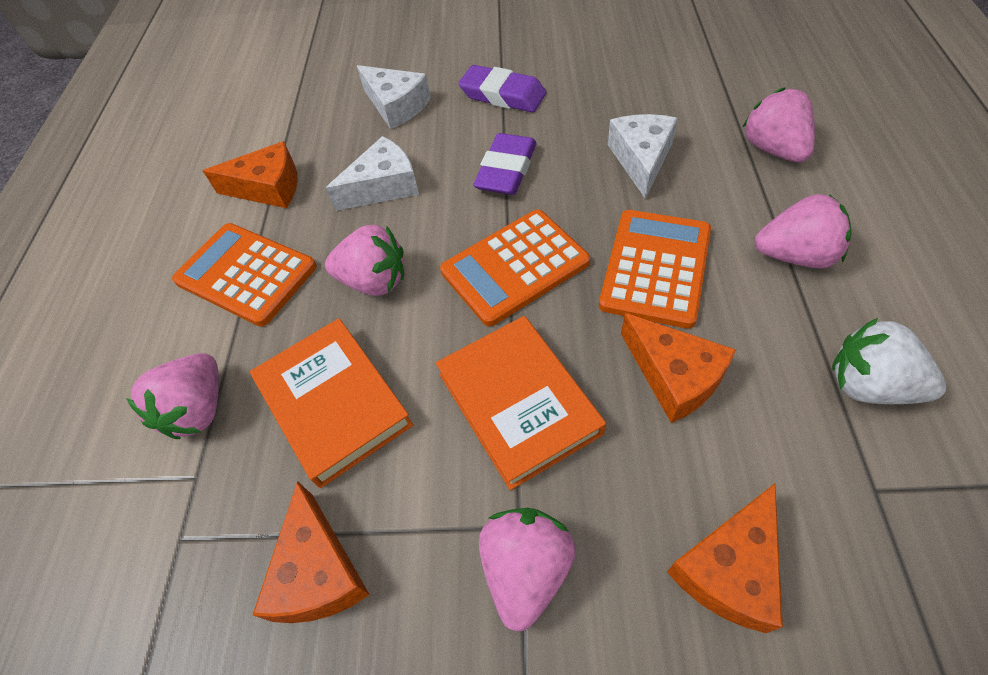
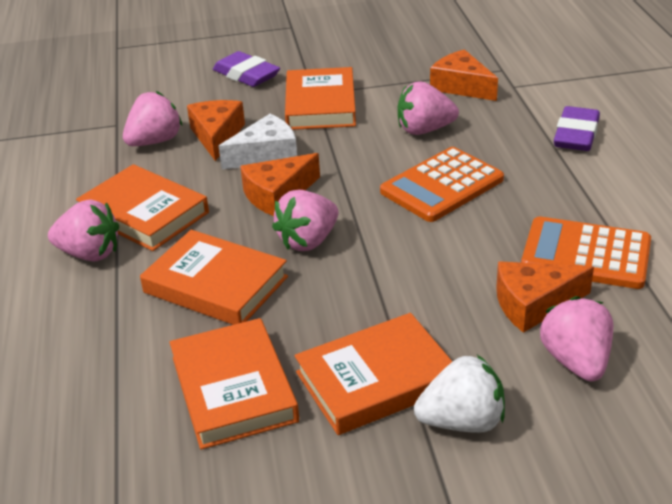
orange book: 2 -> 5
orange calculator: 3 -> 2
white cheese: 3 -> 1

